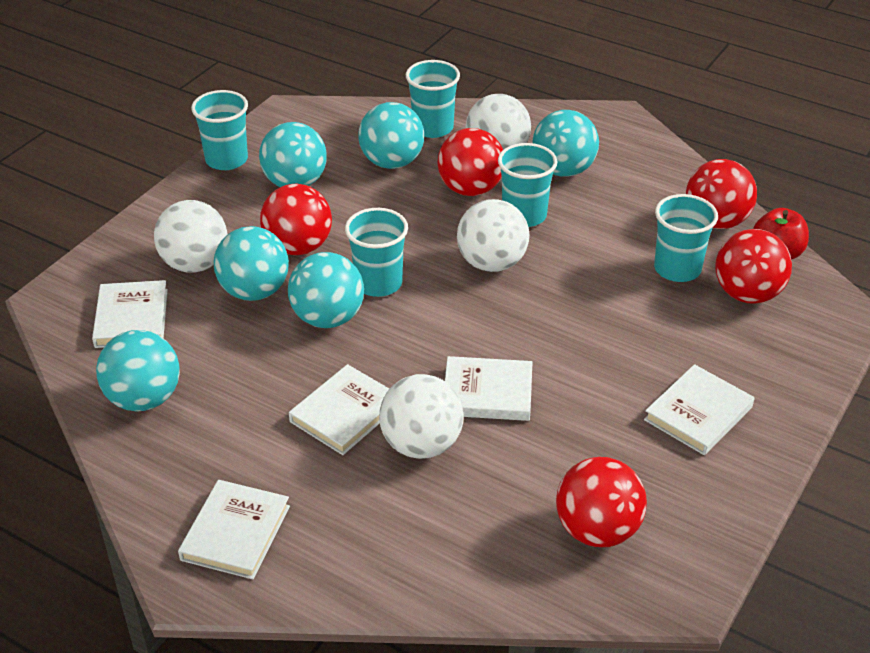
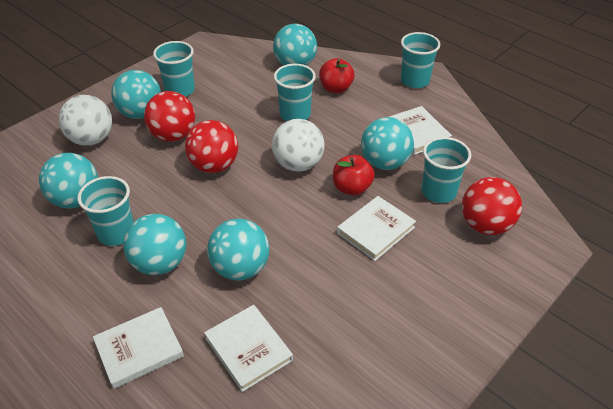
red apple: 1 -> 2
red ball: 5 -> 3
white ball: 4 -> 2
white book: 5 -> 4

